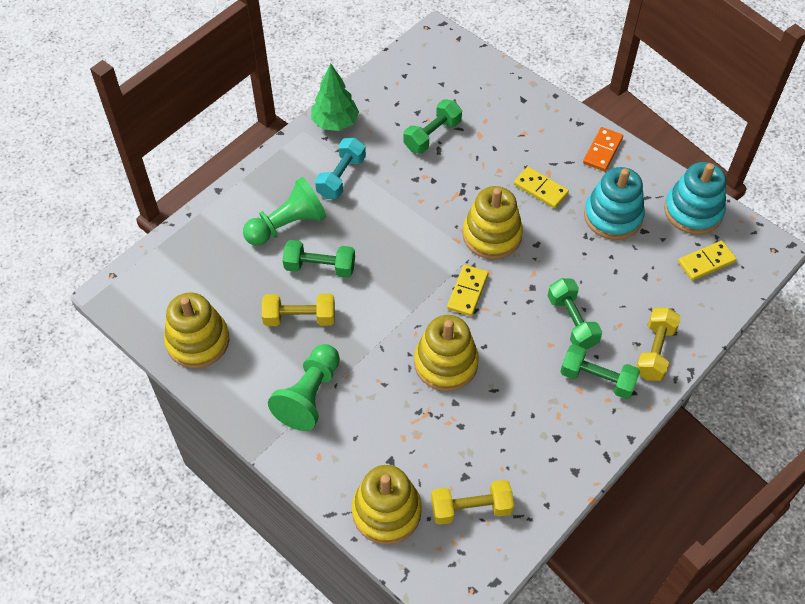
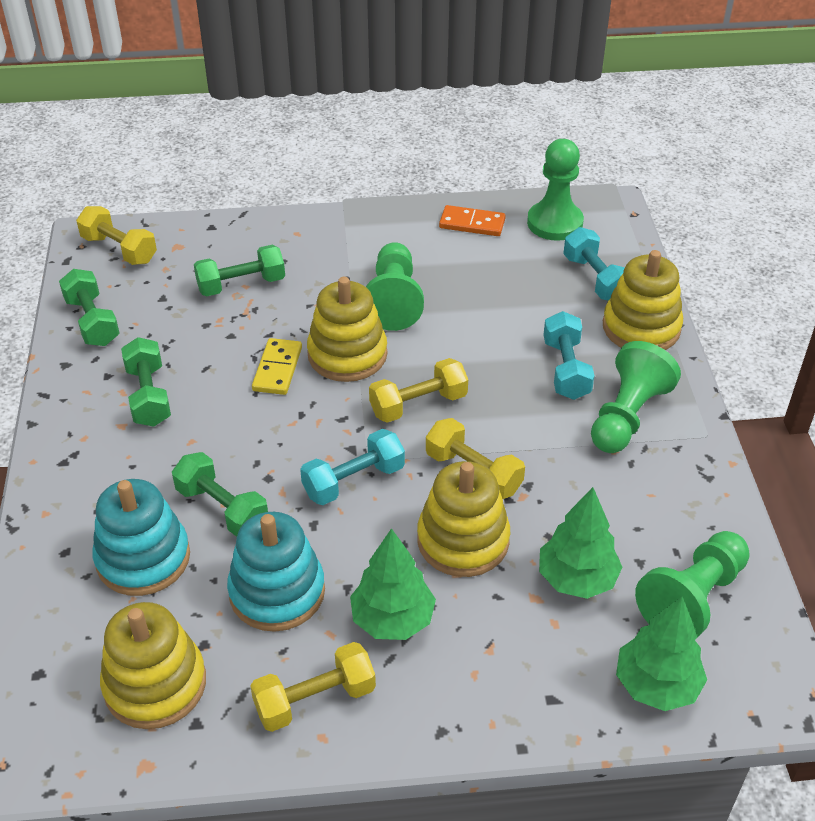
green pawn: 2 -> 4
green tree: 1 -> 3
turquoise dumbbell: 1 -> 3
yellow domino: 3 -> 1
yellow dumbbell: 3 -> 4

